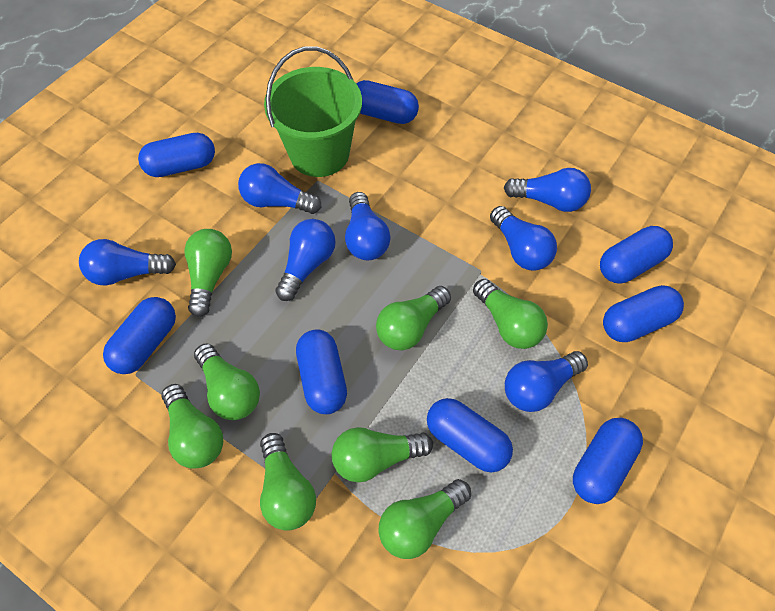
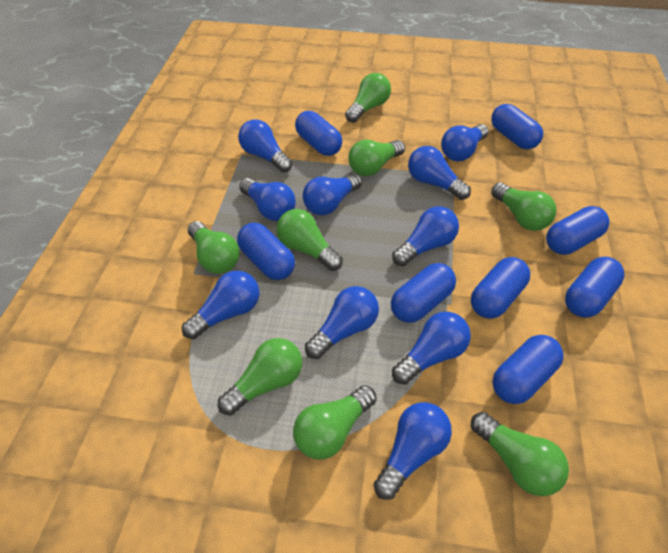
blue light bulb: 7 -> 10
green bucket: 1 -> 0

